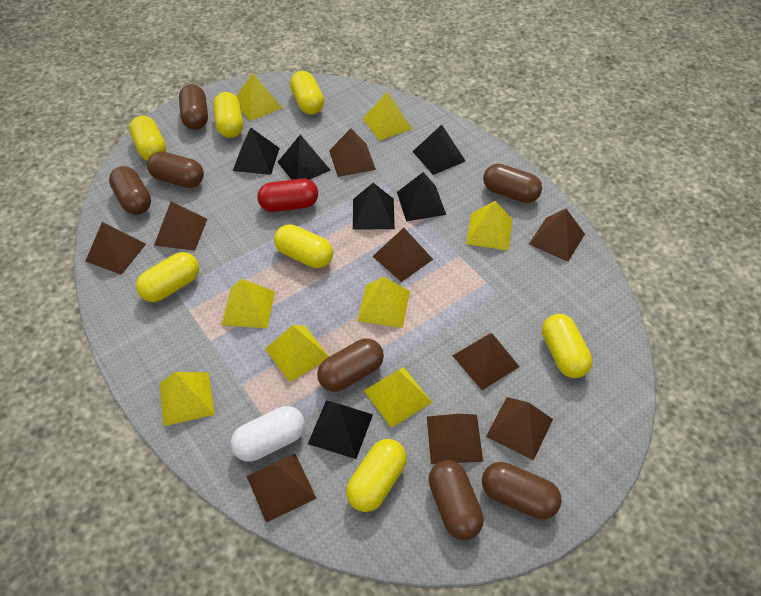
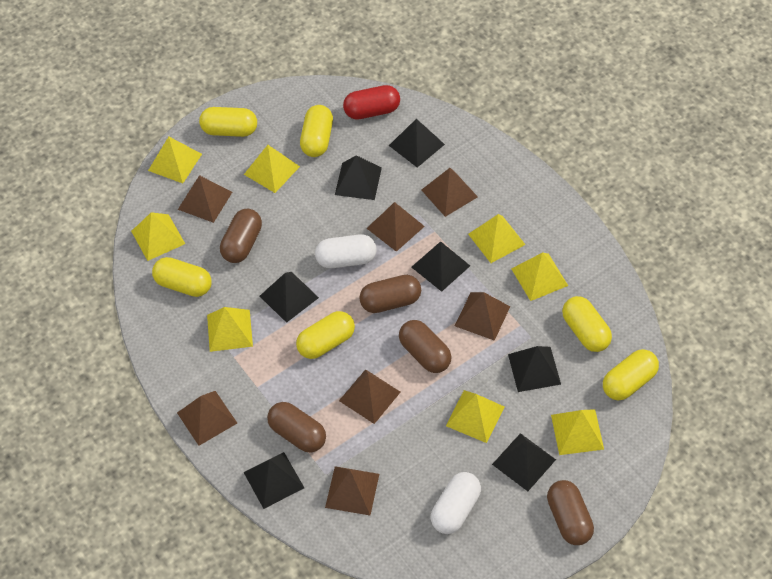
black pyramid: 6 -> 7
brown capsule: 7 -> 5
brown pyramid: 9 -> 7
white capsule: 1 -> 2
yellow capsule: 7 -> 6

